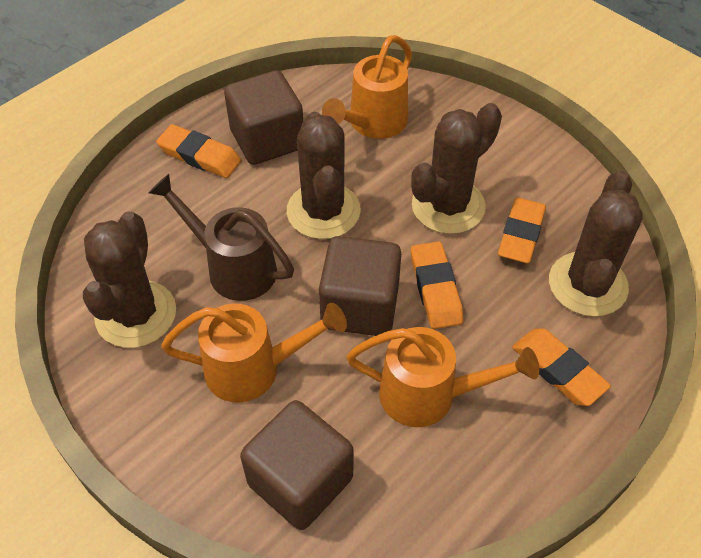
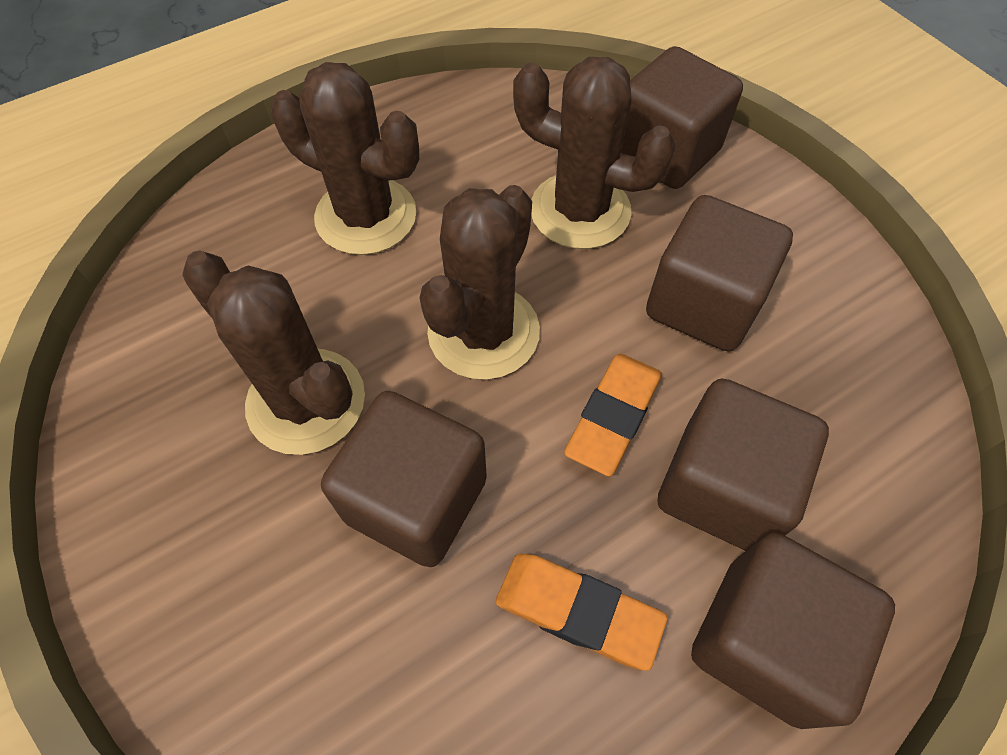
brown cube: 3 -> 5
brown watering can: 1 -> 0
orange eraser: 4 -> 2
orange watering can: 3 -> 0

